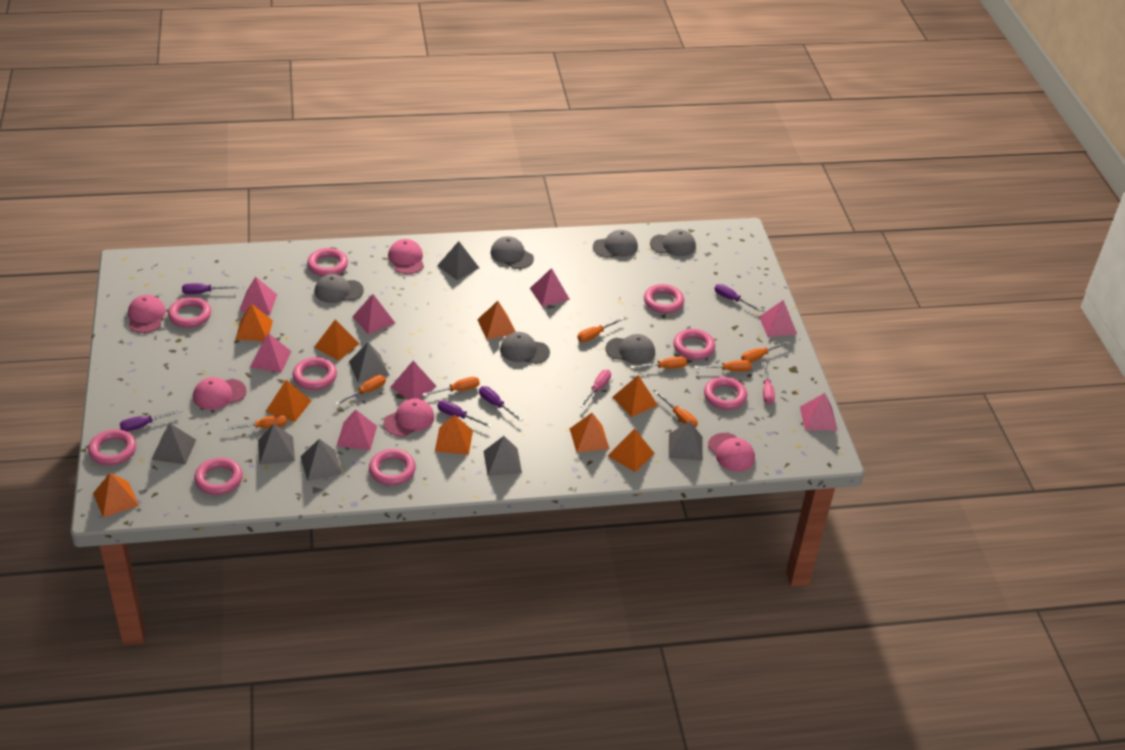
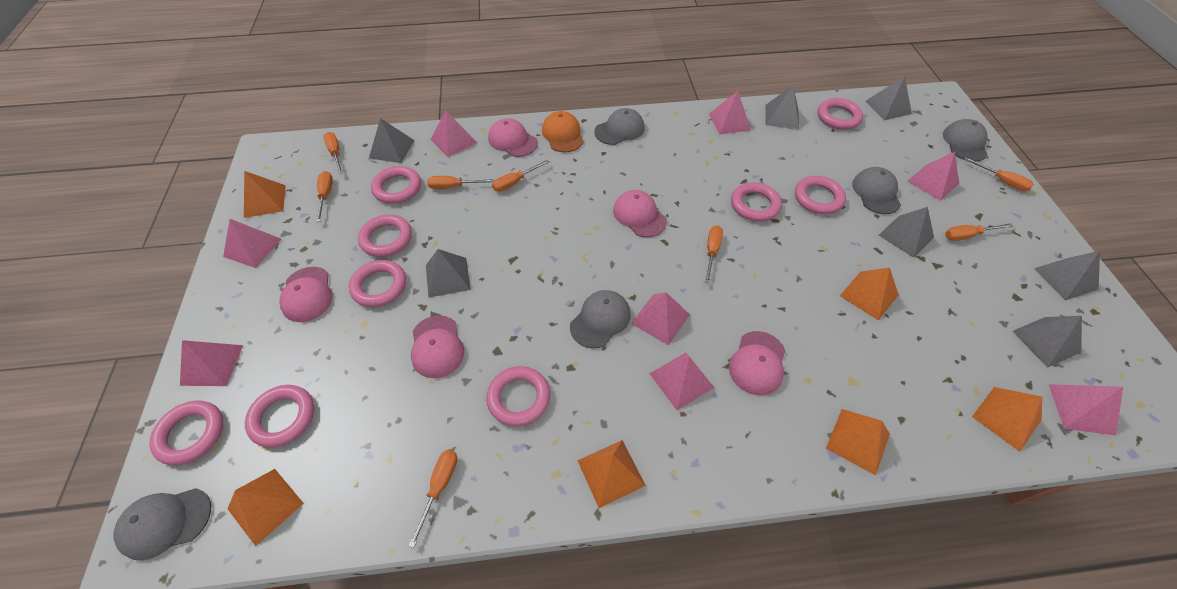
grey cap: 6 -> 5
orange cap: 0 -> 1
orange pyramid: 9 -> 6
pink screwdriver: 2 -> 0
purple screwdriver: 5 -> 0

